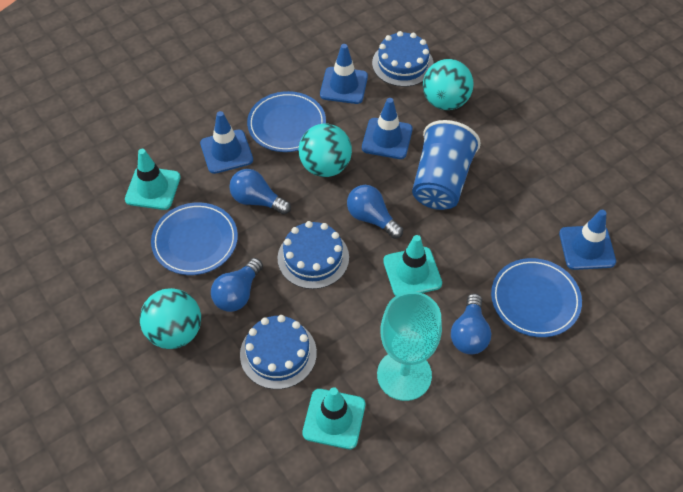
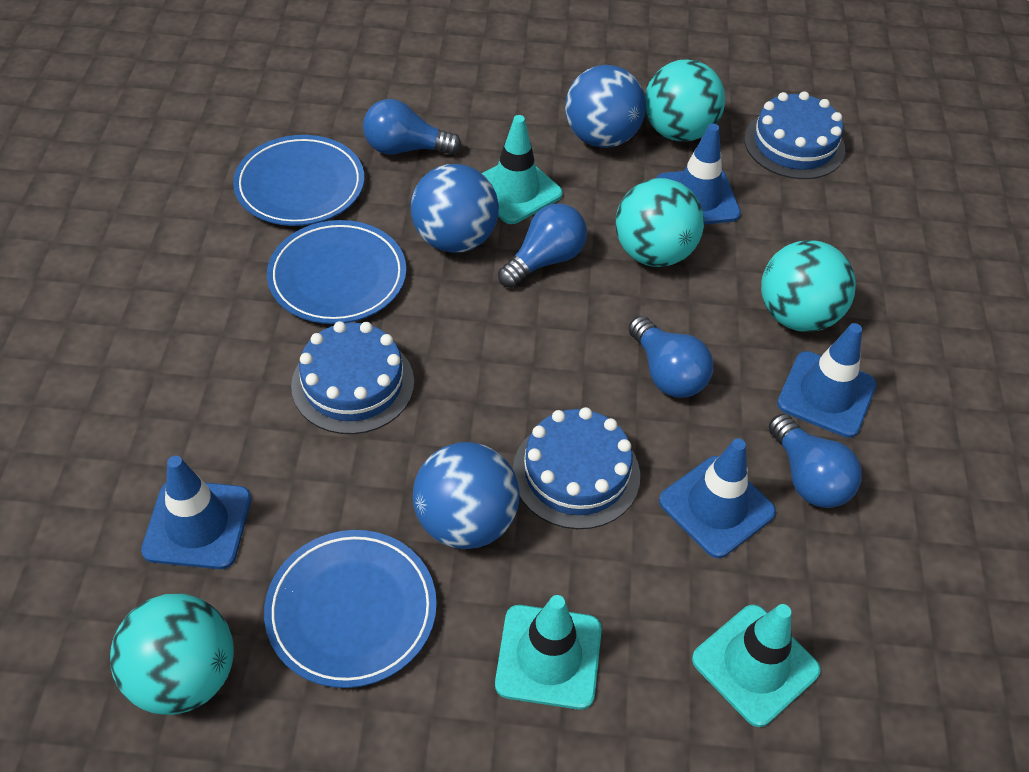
blue ball: 0 -> 3
blue cup: 1 -> 0
turquoise ball: 3 -> 4
turquoise goblet: 1 -> 0

